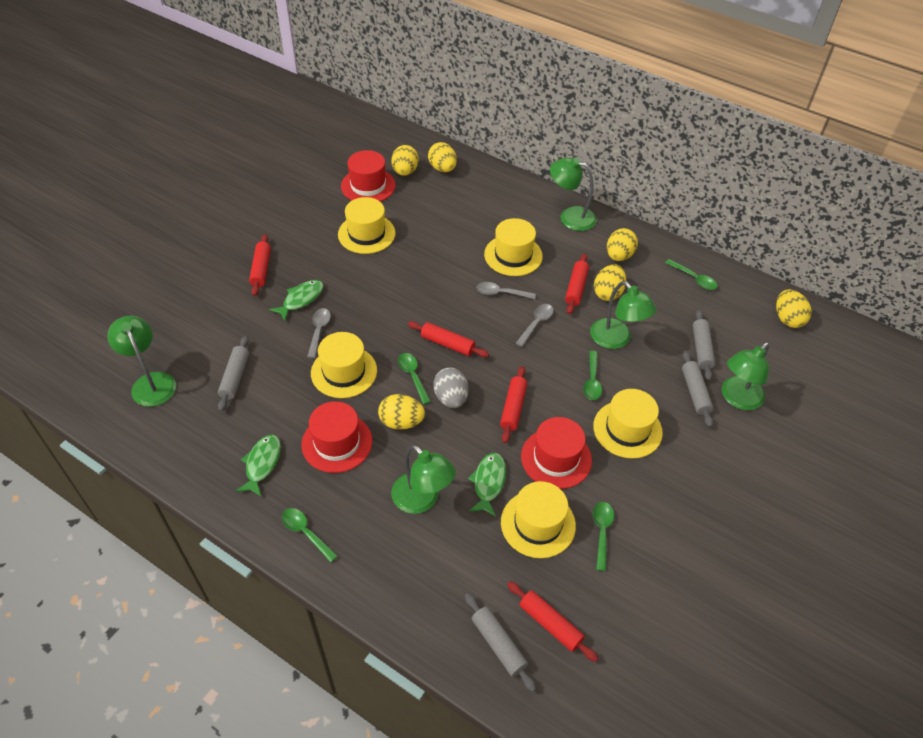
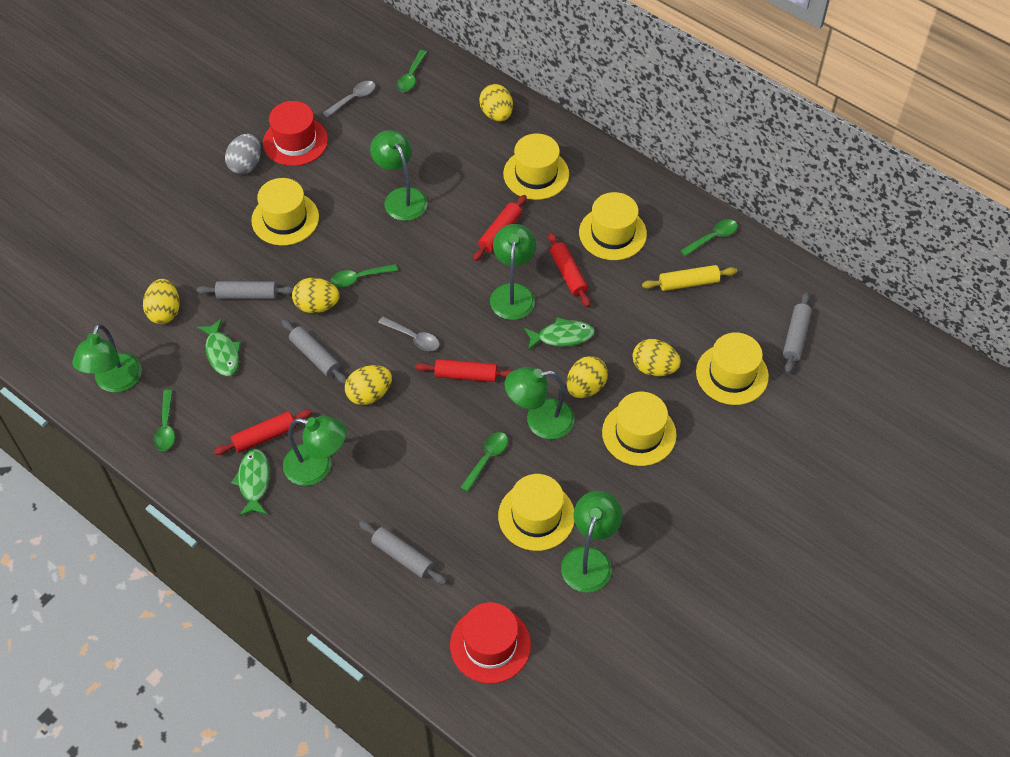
green lamp: 5 -> 6
grey spoon: 3 -> 2
red hat: 3 -> 2
red rolling pin: 5 -> 4
yellow hat: 5 -> 6
yellow rolling pin: 0 -> 1

